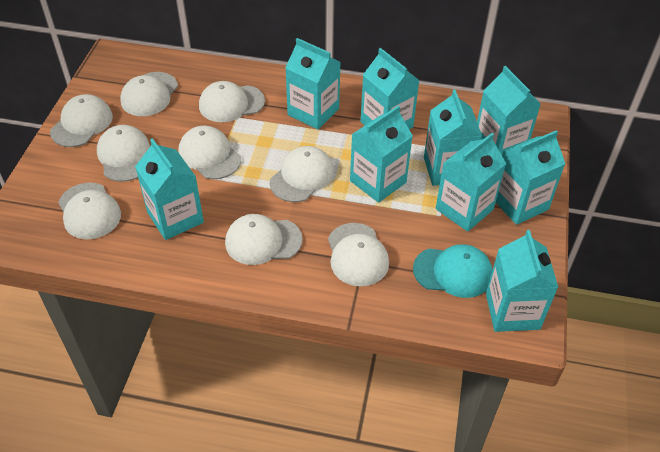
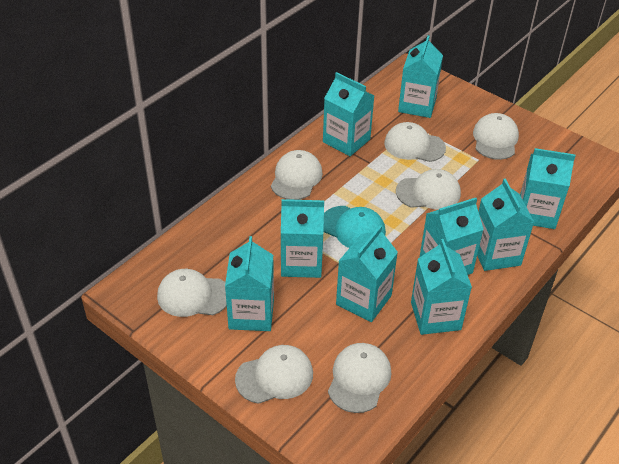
white cap: 9 -> 7

